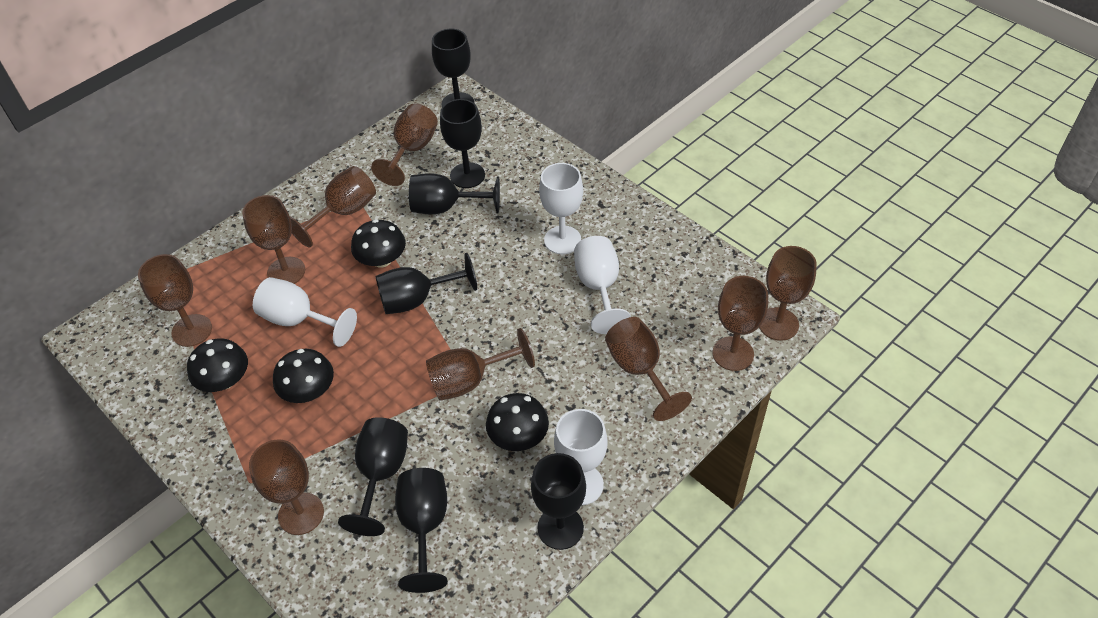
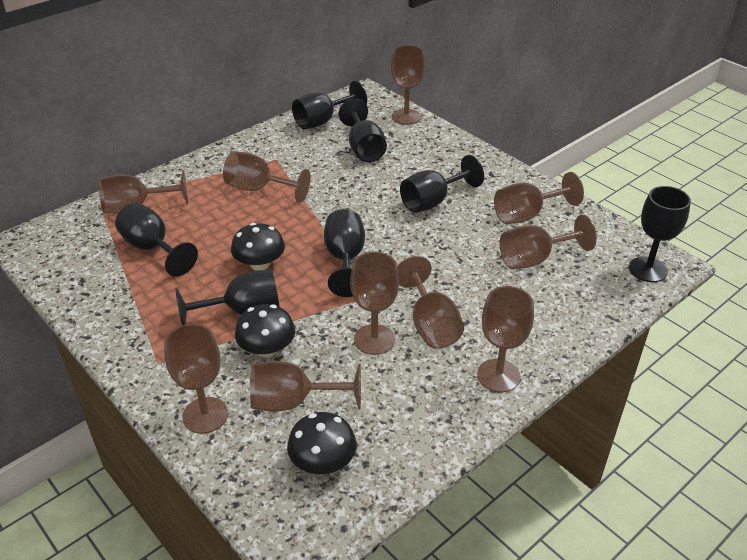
black mushroom: 4 -> 3
brown goblet: 9 -> 10
white goblet: 4 -> 0

